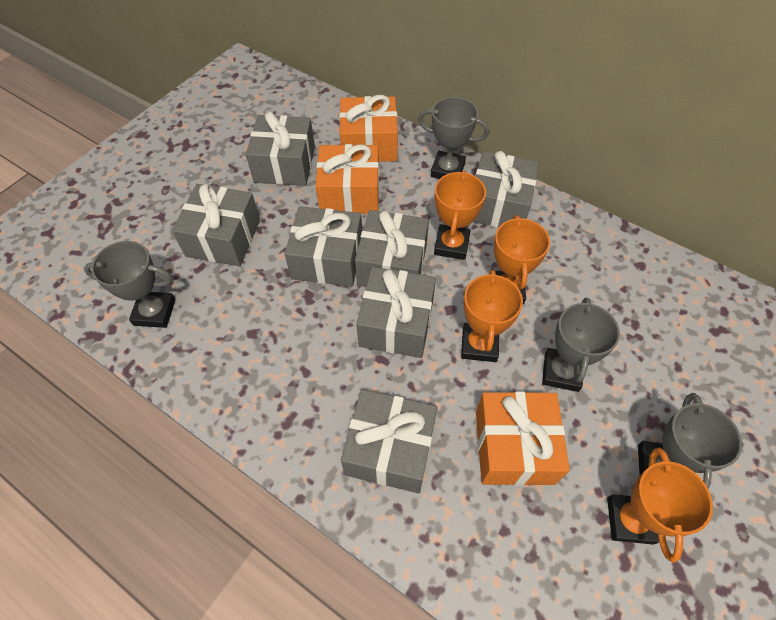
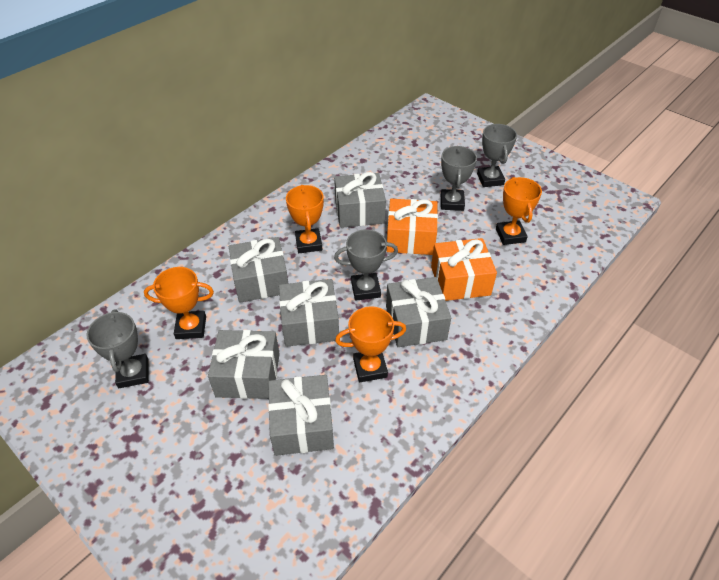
grey gift: 7 -> 6
orange gift: 3 -> 2

